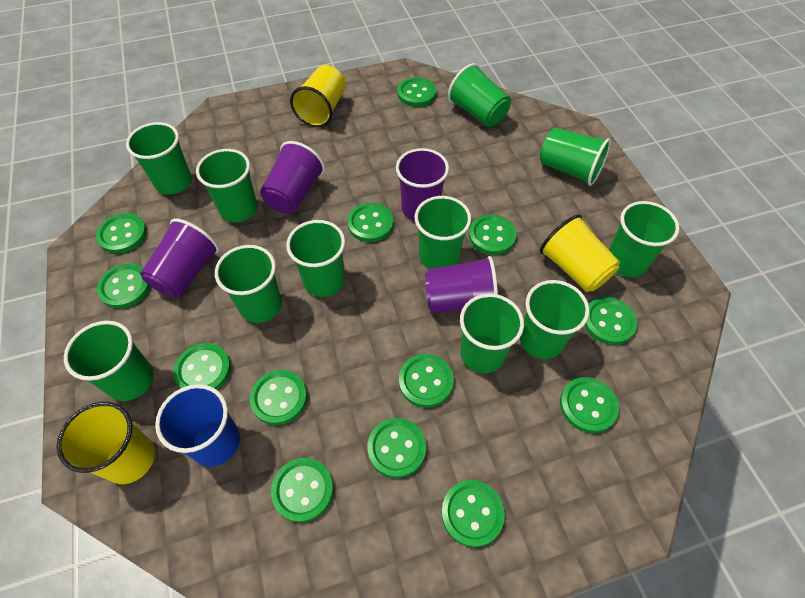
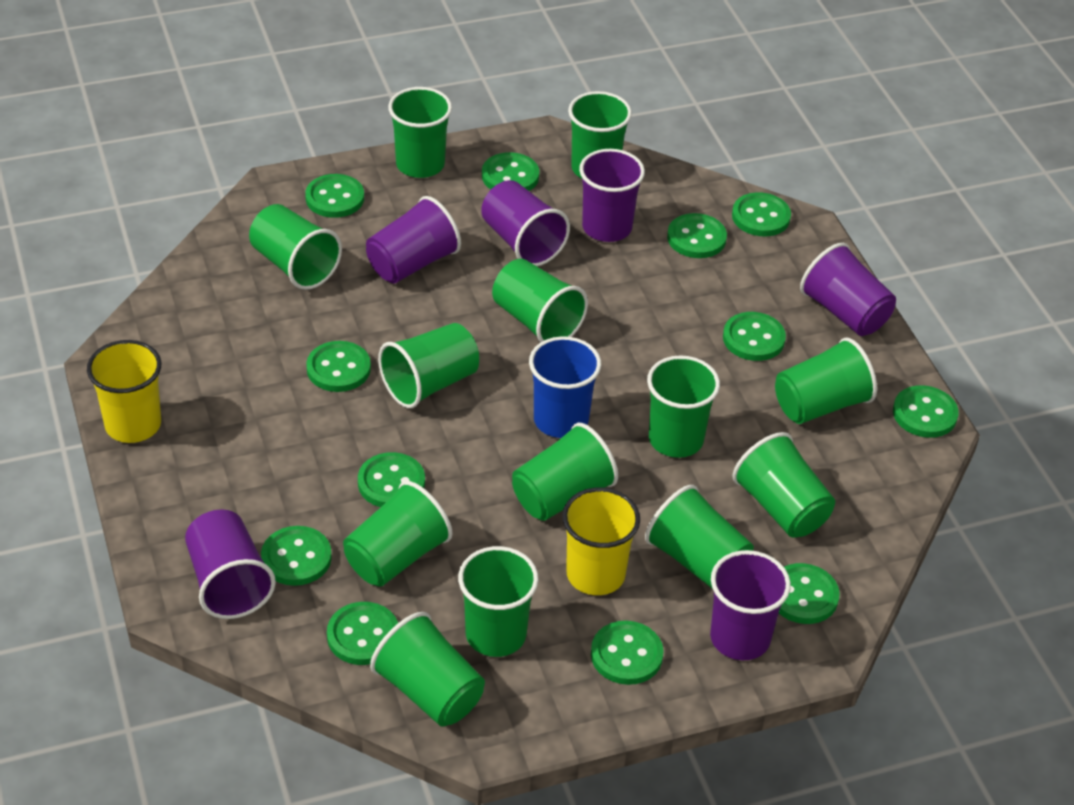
green button: 13 -> 12
green cup: 11 -> 13
purple cup: 4 -> 6
yellow cup: 3 -> 2

